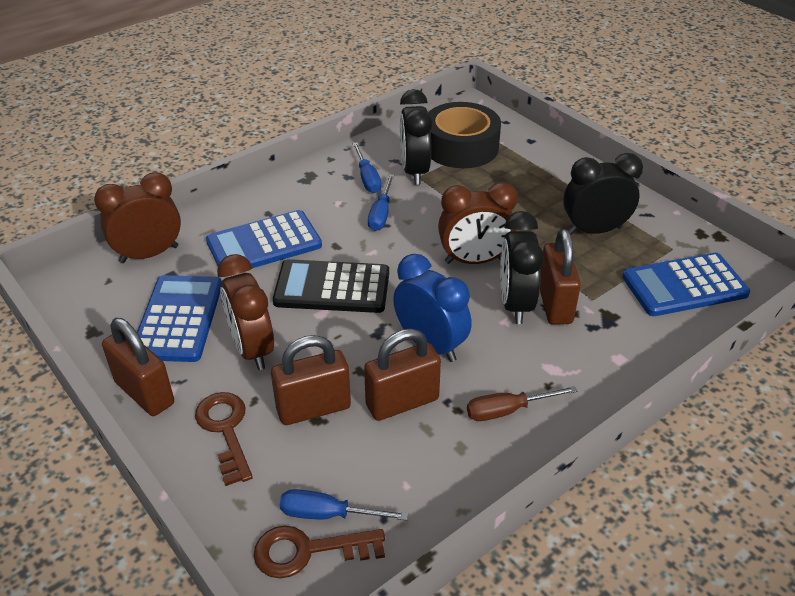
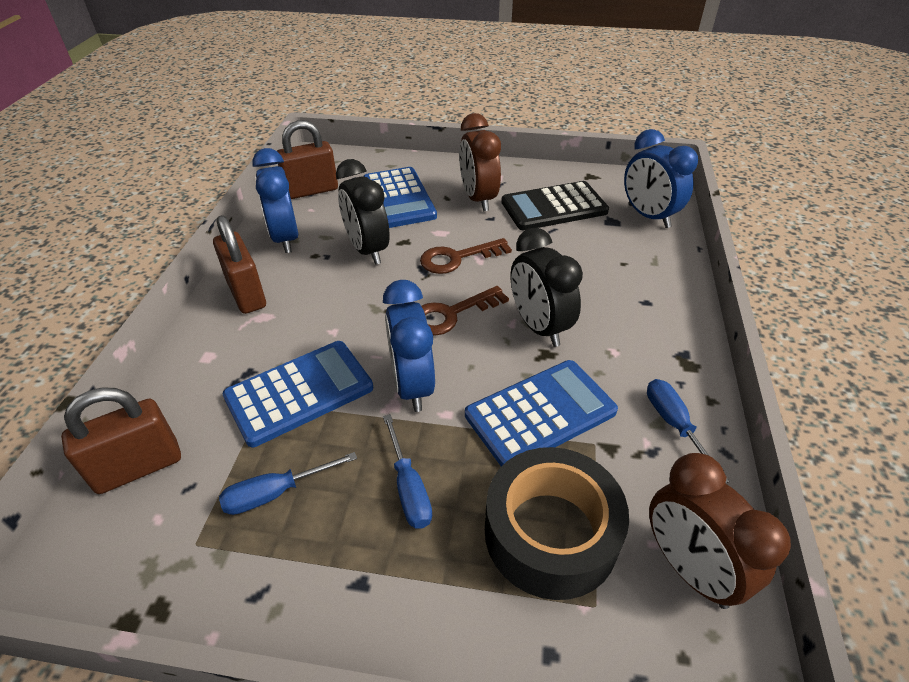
black clock: 3 -> 2
blue clock: 1 -> 3
brown clock: 3 -> 2
brown padlock: 4 -> 3
brown screwdriver: 1 -> 0

